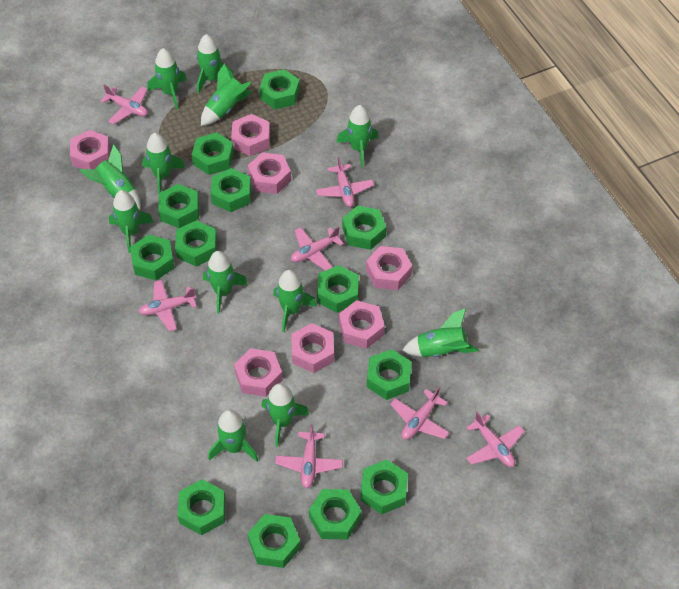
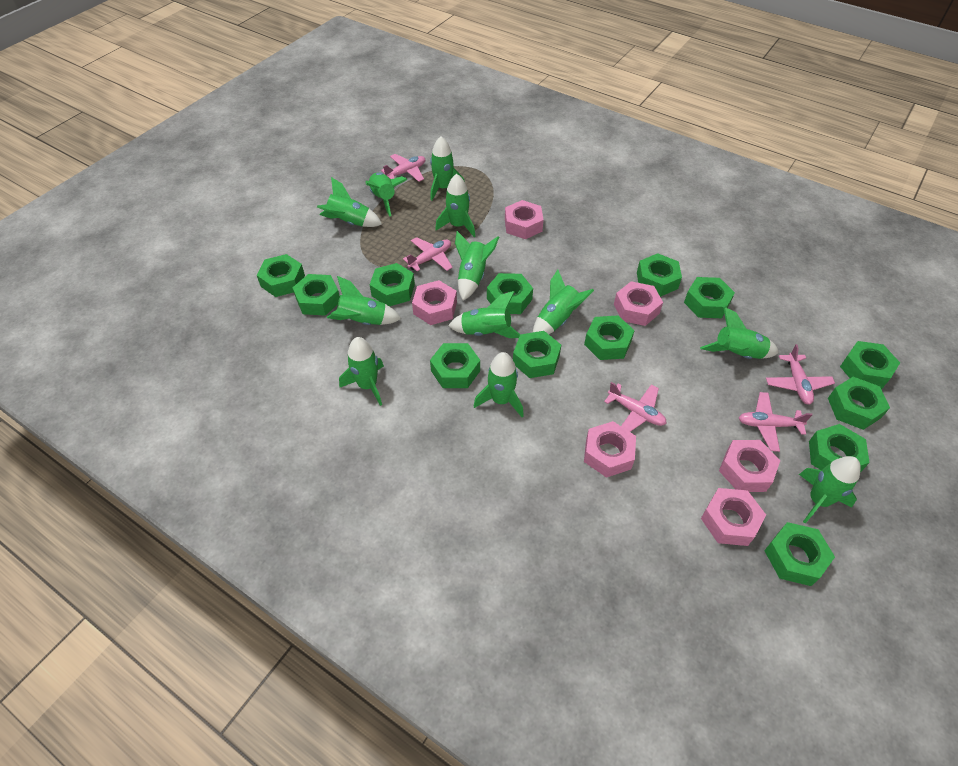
pink nut: 7 -> 6
pink plane: 7 -> 5

